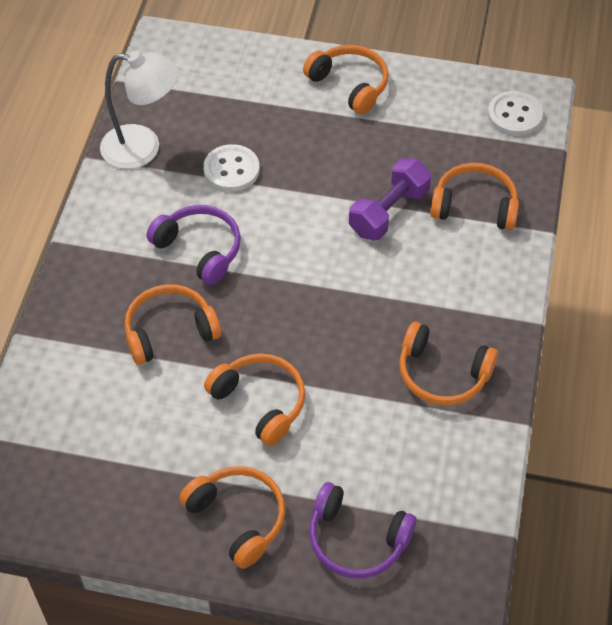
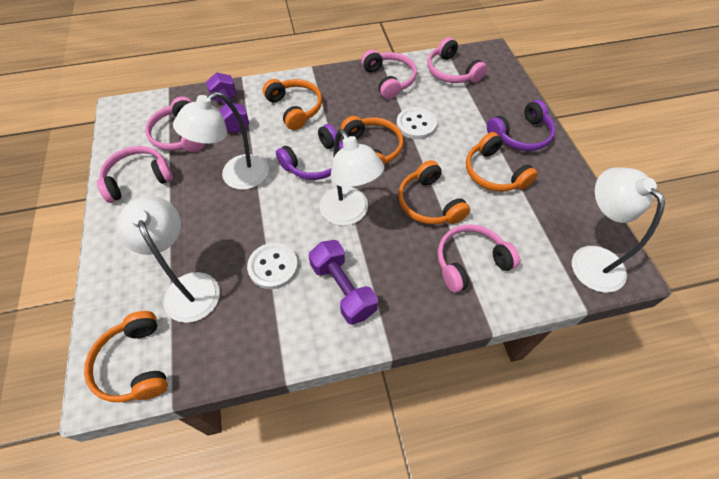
orange headphones: 6 -> 5
pink headphones: 0 -> 5
purple dumbbell: 1 -> 2
white lamp: 1 -> 4

